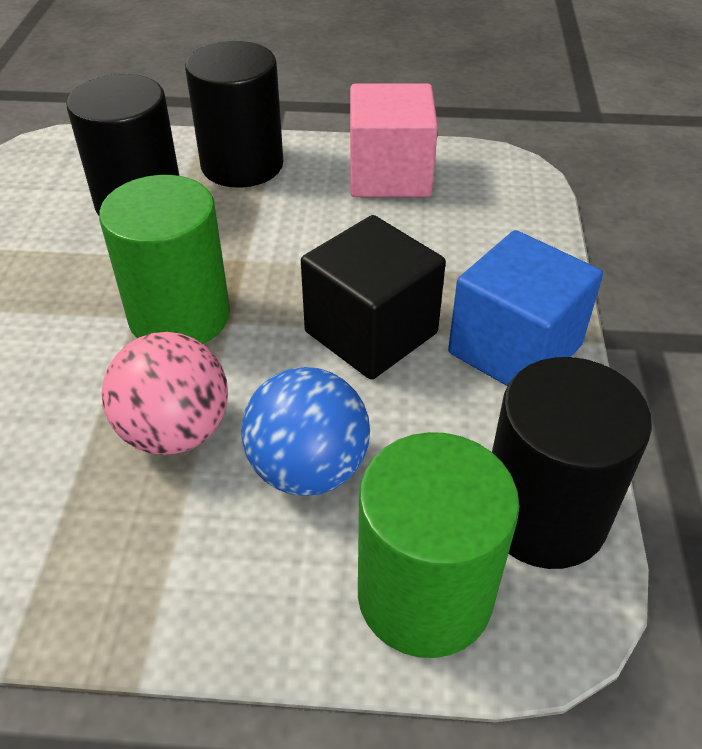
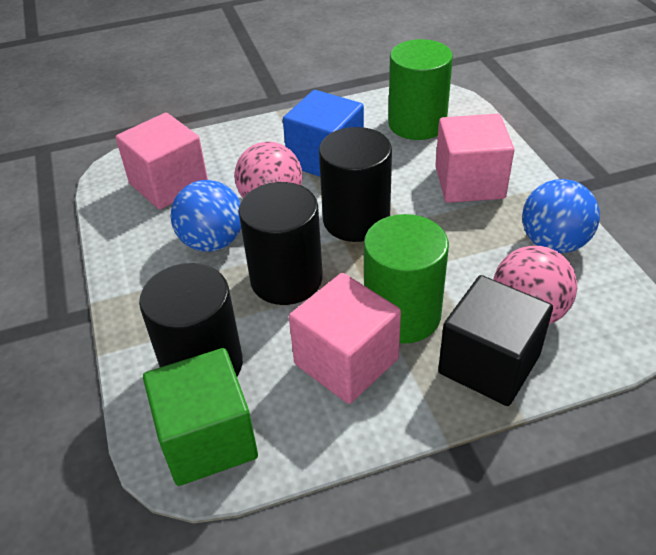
blue ball: 1 -> 2
green cube: 0 -> 1
pink ball: 1 -> 2
pink cube: 1 -> 3

